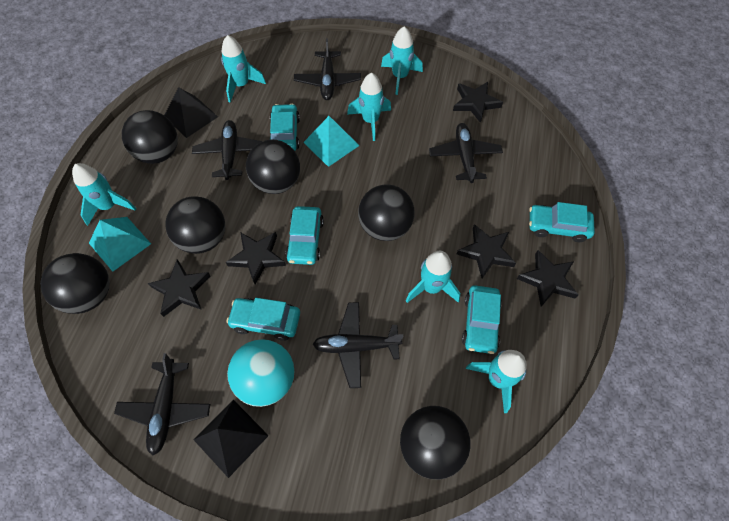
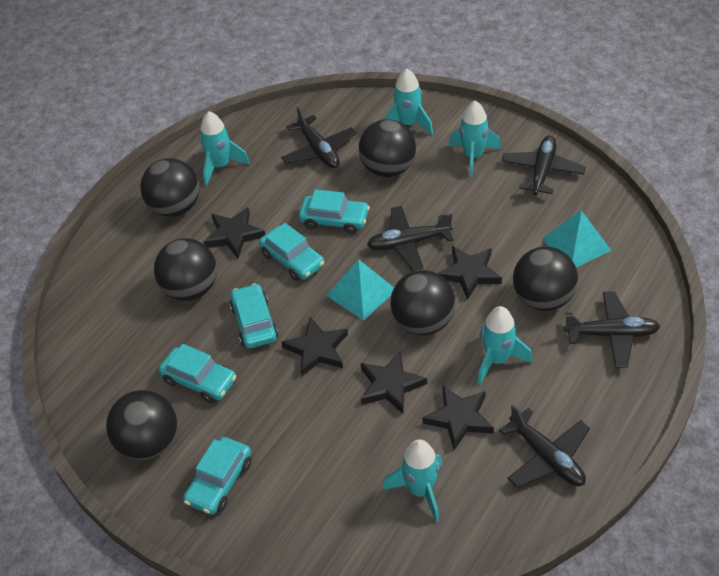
black pyramid: 2 -> 0
turquoise ball: 1 -> 0
turquoise rocket: 6 -> 5

